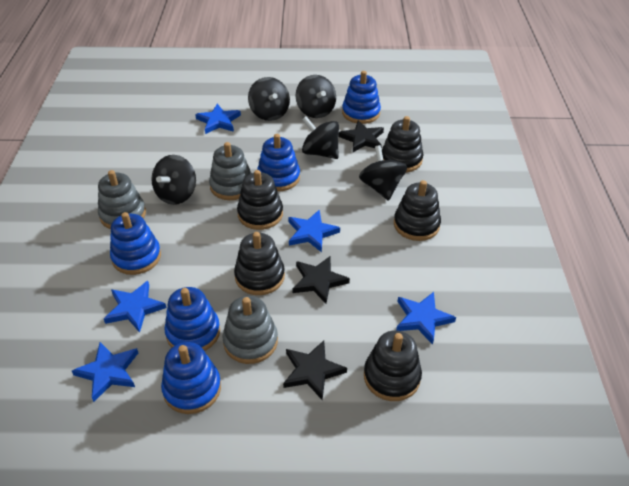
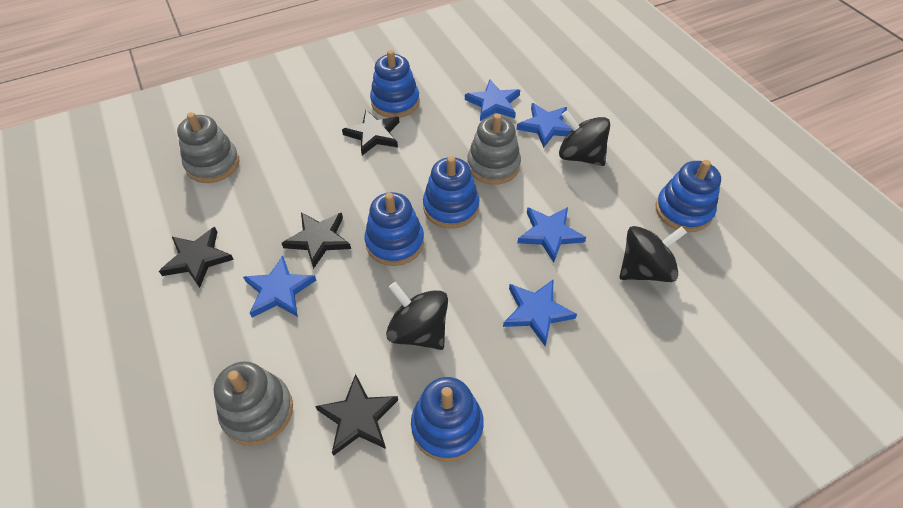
black spinning top: 5 -> 3
black stacking toy: 5 -> 0
black star: 3 -> 4

